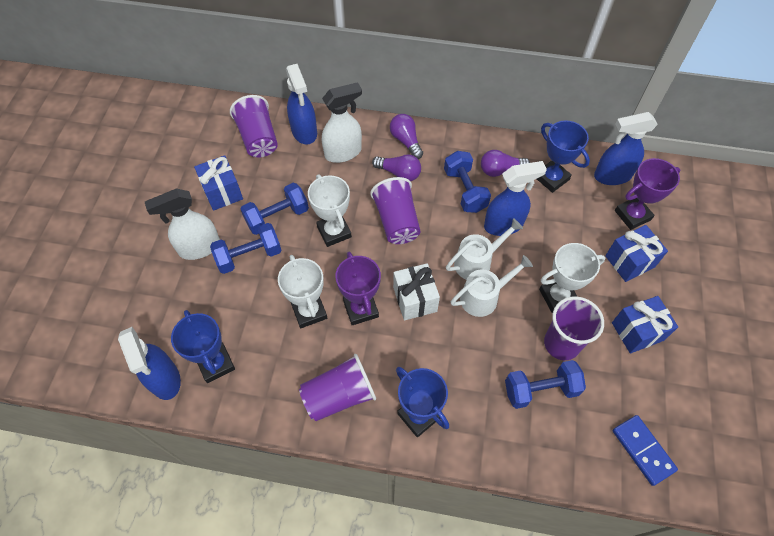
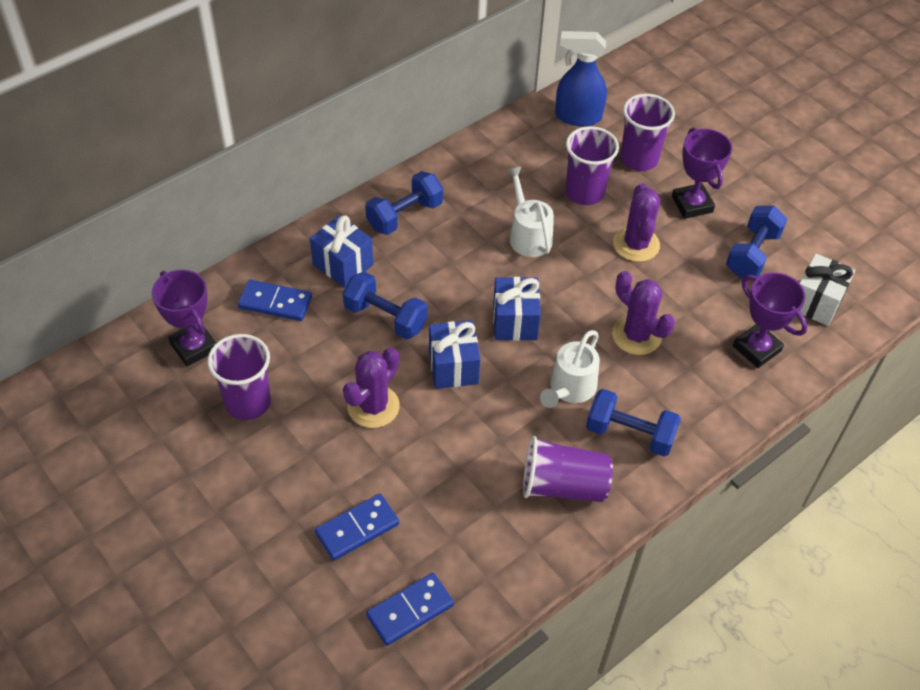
blue domino: 1 -> 3
blue spray bottle: 4 -> 1
blue trophy: 3 -> 0
purple cactus: 0 -> 3
purple light bulb: 3 -> 0
purple trophy: 2 -> 3
white spray bottle: 2 -> 0
white trophy: 3 -> 0

